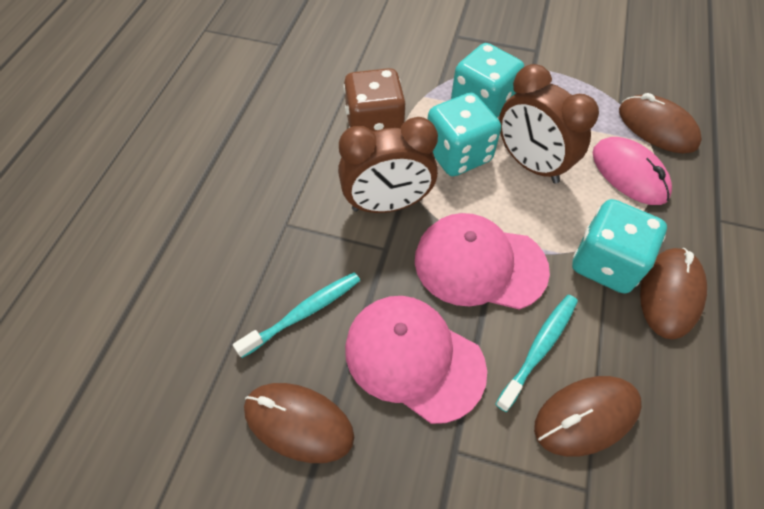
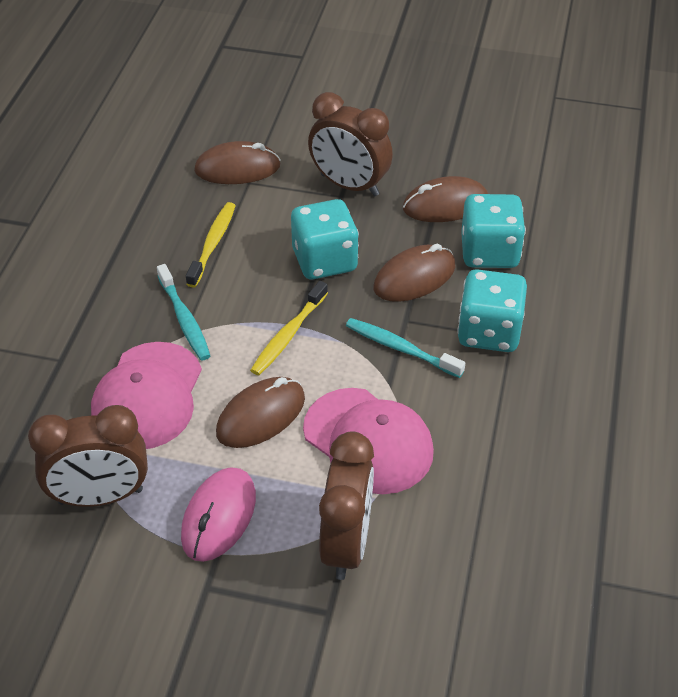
brown clock: 2 -> 3
brown dice: 1 -> 0
yellow toothbrush: 0 -> 2

